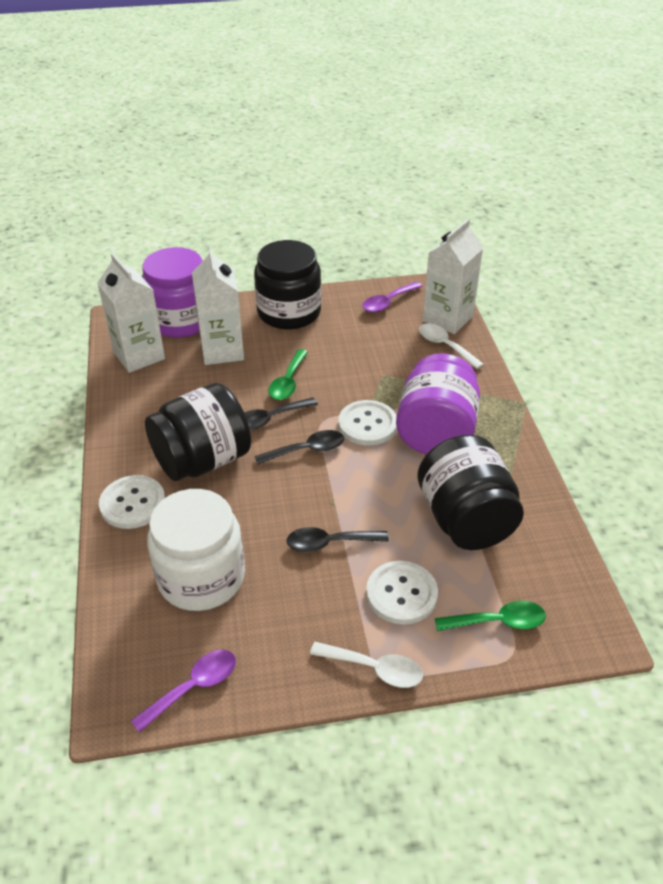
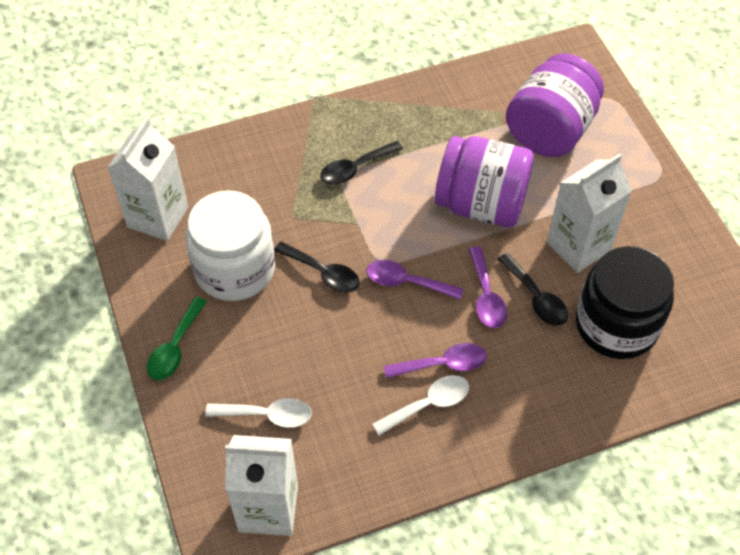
black jar: 3 -> 1
green spoon: 2 -> 1
purple spoon: 2 -> 3
white button: 3 -> 0

